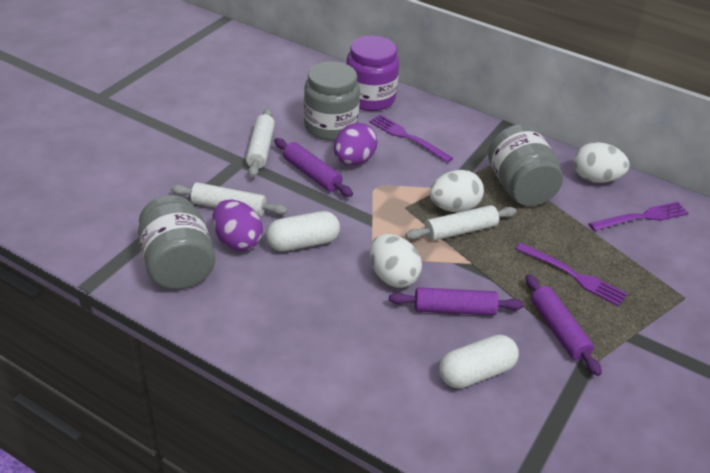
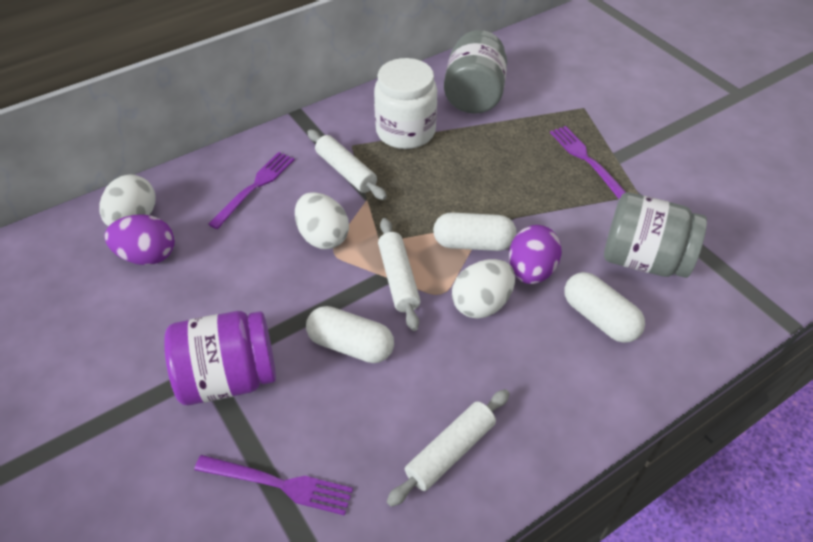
grey jar: 3 -> 2
purple rolling pin: 3 -> 0
white capsule: 2 -> 3
white jar: 0 -> 1

